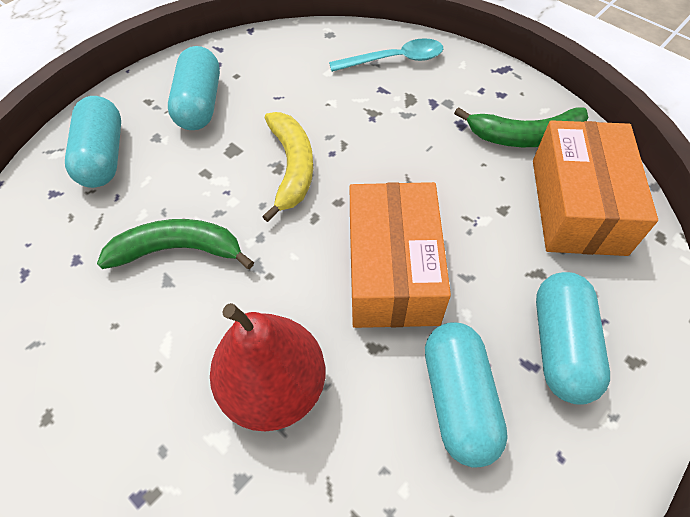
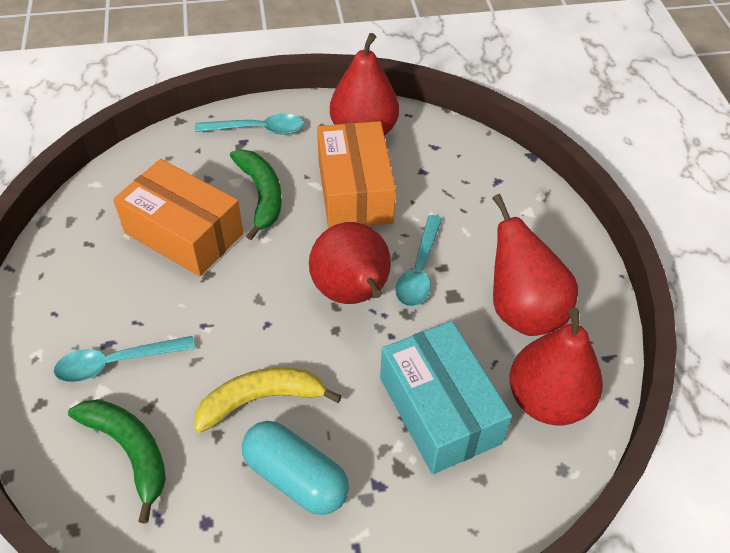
red pear: 1 -> 4
turquoise box: 0 -> 1
turquoise capsule: 4 -> 1
turquoise spoon: 1 -> 3

